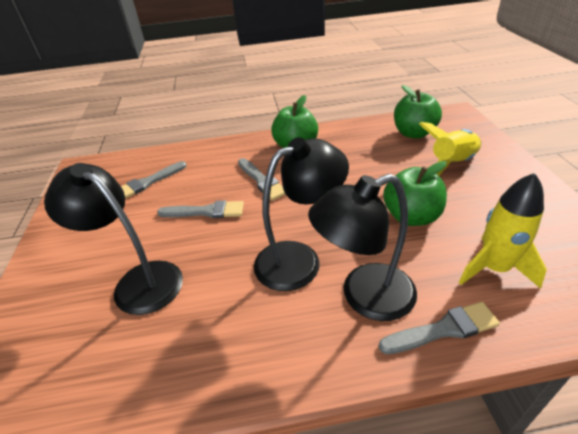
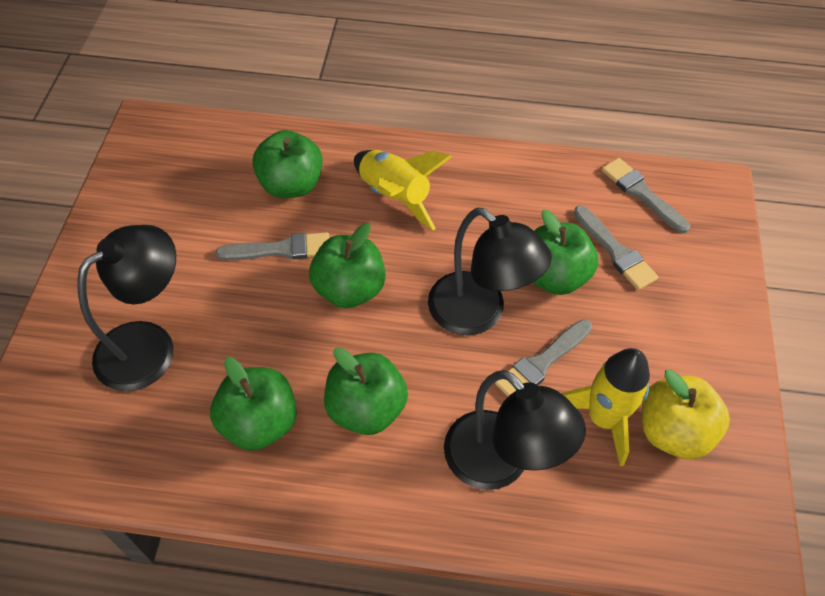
green apple: 3 -> 5
yellow apple: 0 -> 1

